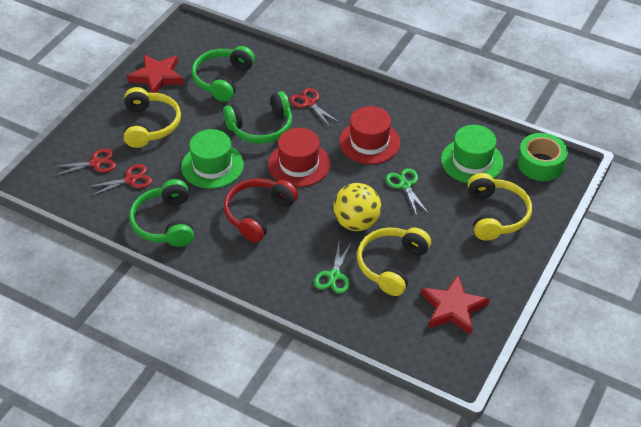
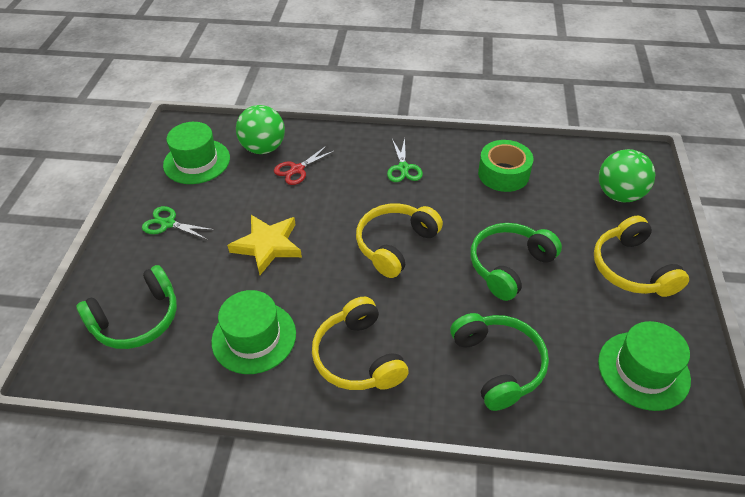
green ball: 0 -> 2
green hat: 2 -> 3
red hat: 2 -> 0
red headphones: 1 -> 0
red scissors: 3 -> 1
red star: 2 -> 0
yellow ball: 1 -> 0
yellow star: 0 -> 1

